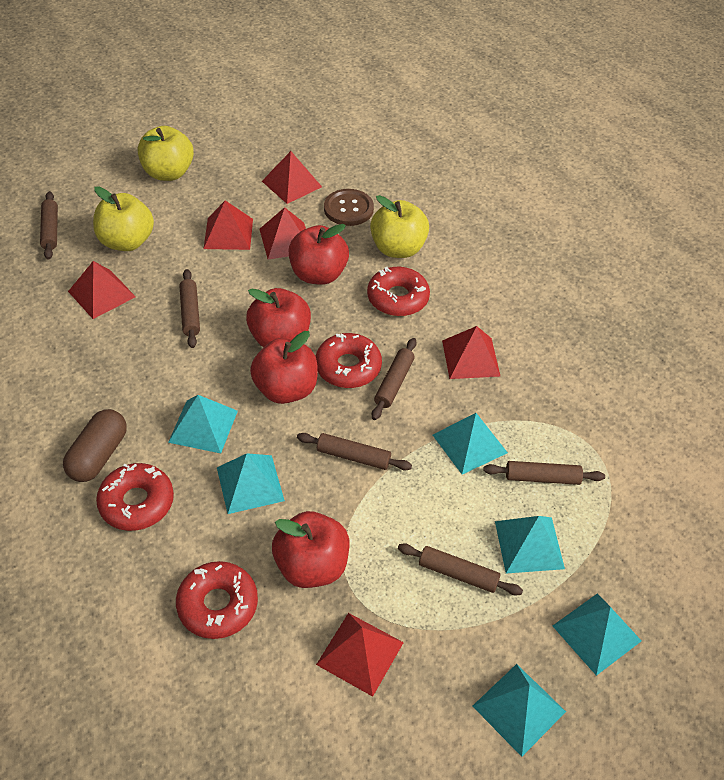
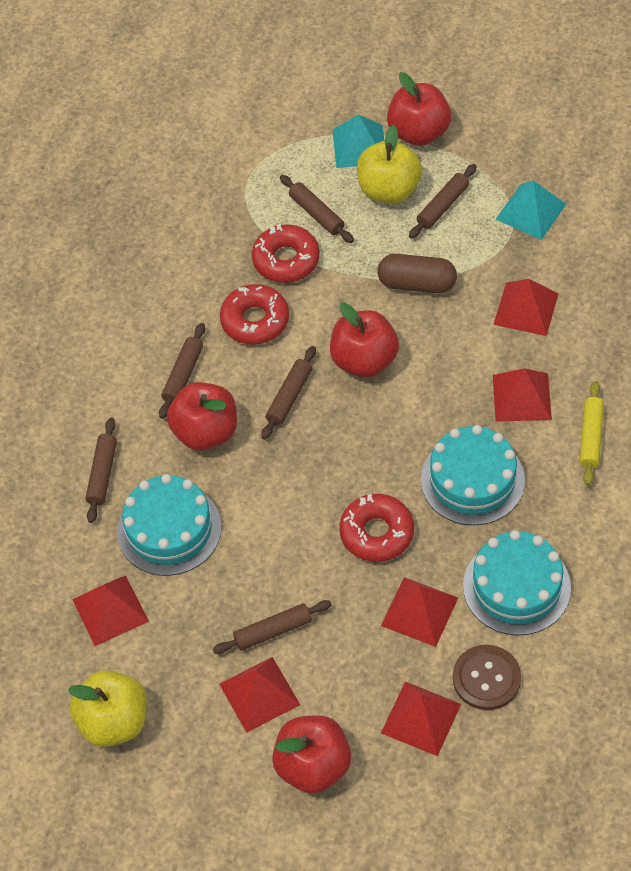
red donut: 4 -> 3
turquoise cake: 0 -> 3
turquoise pyramid: 6 -> 2
yellow apple: 3 -> 2
yellow rolling pin: 0 -> 1

